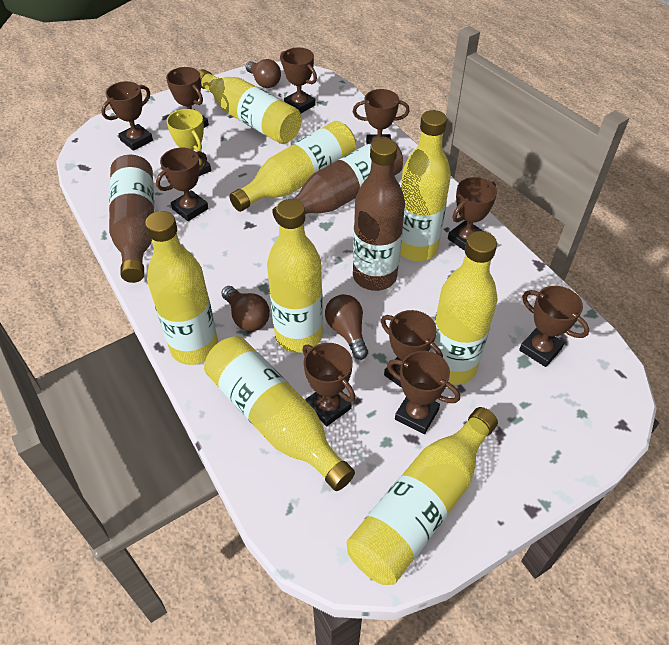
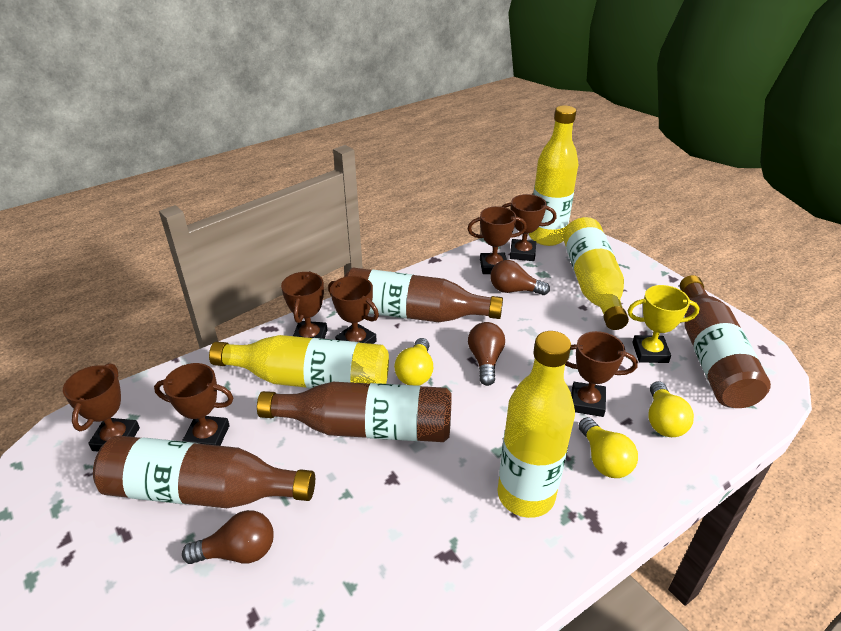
brown bottle: 3 -> 4
brown trophy: 10 -> 7
yellow bottle: 8 -> 4
yellow light bulb: 0 -> 3

